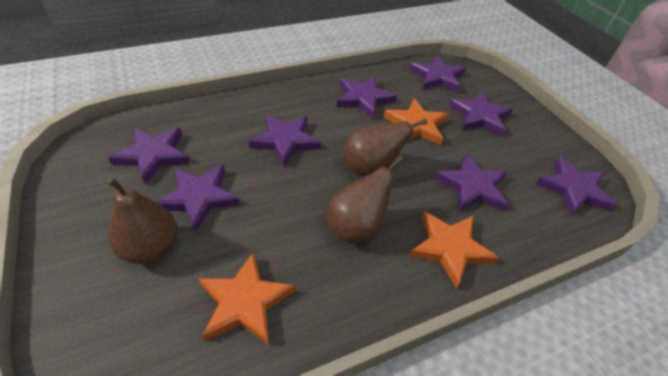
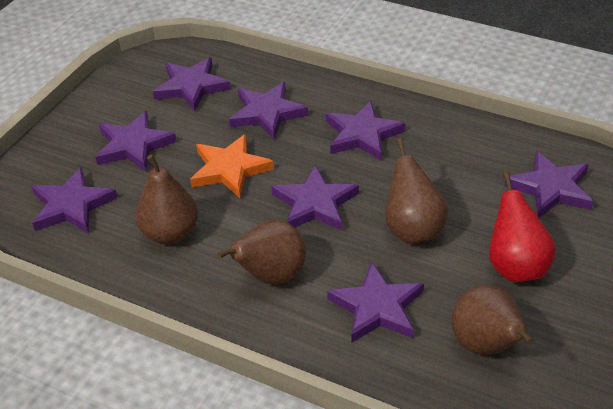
brown pear: 3 -> 4
orange star: 3 -> 1
red pear: 0 -> 1

